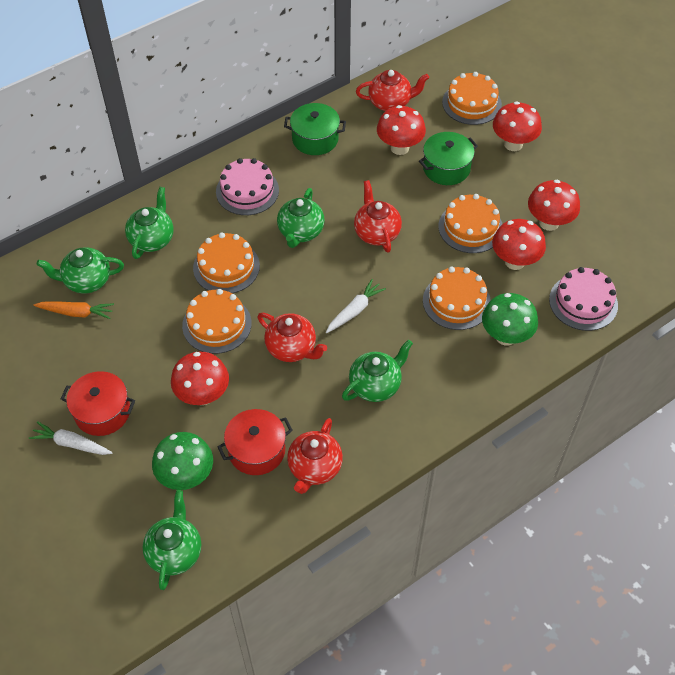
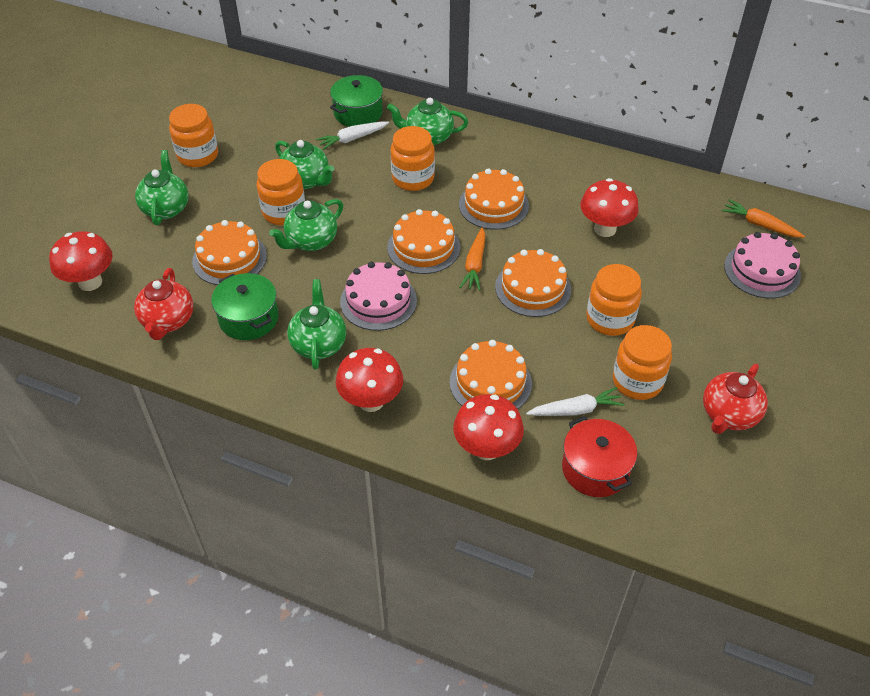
green mushroom: 2 -> 0
orange carrot: 1 -> 2
orange jar: 0 -> 5
red mushroom: 5 -> 4
red pot: 2 -> 1
red teapot: 4 -> 2

